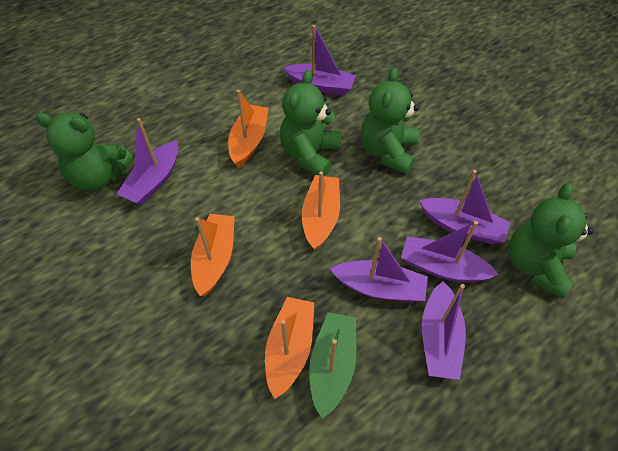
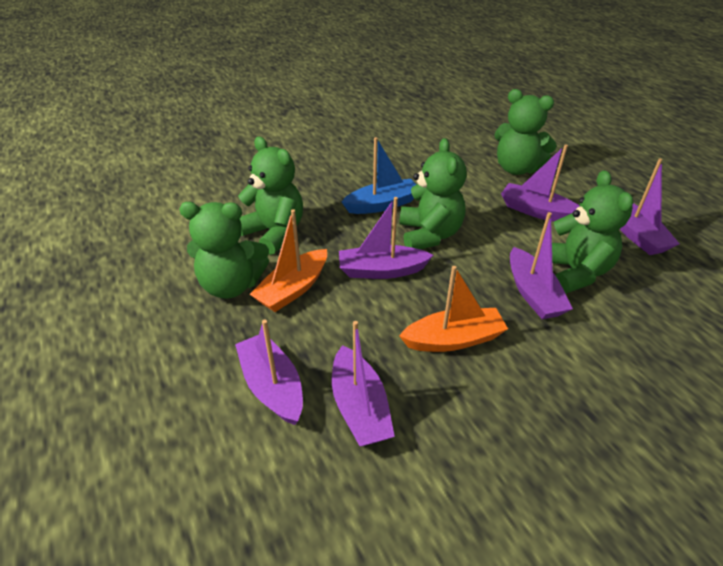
blue boat: 0 -> 1
green boat: 1 -> 0
green teddy bear: 4 -> 5
orange boat: 4 -> 2

